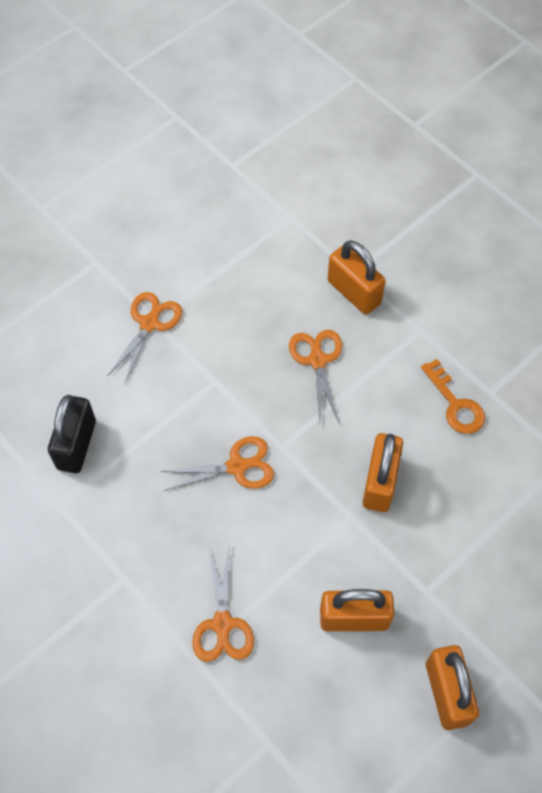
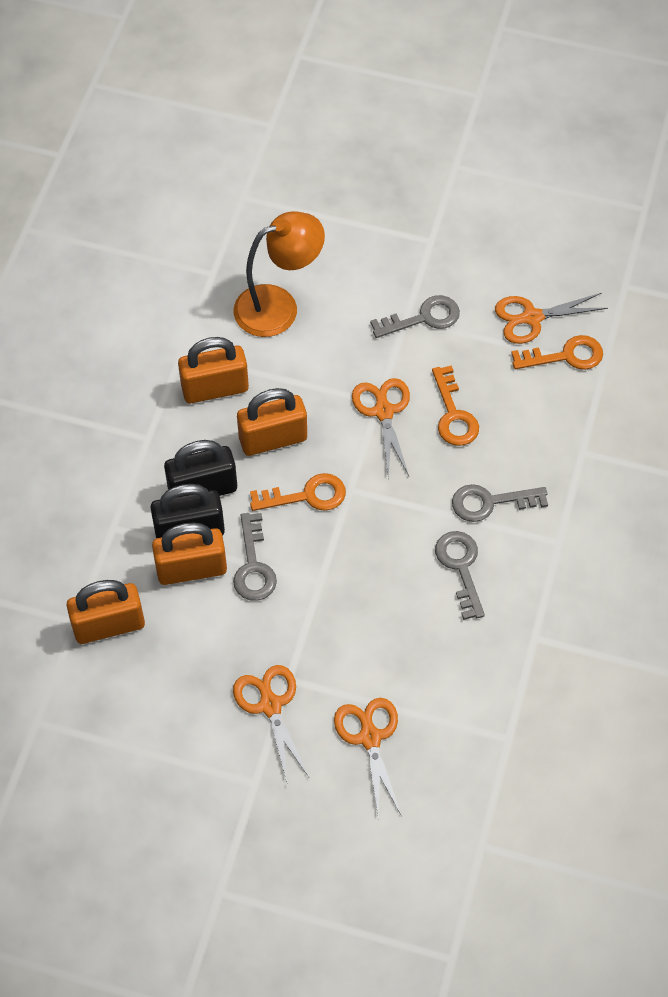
black padlock: 1 -> 2
grey key: 0 -> 4
orange key: 1 -> 3
orange lamp: 0 -> 1

